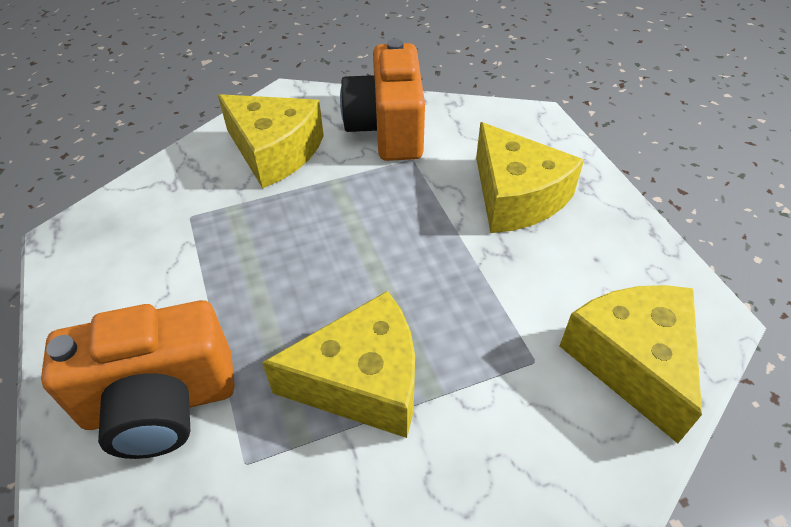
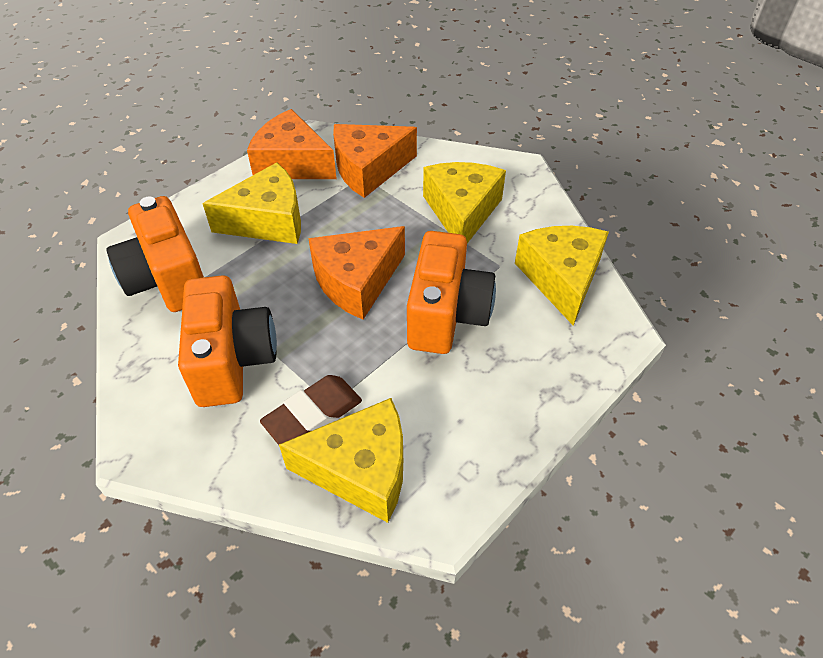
brown eraser: 0 -> 1
orange camera: 2 -> 3
orange cheese: 0 -> 3

